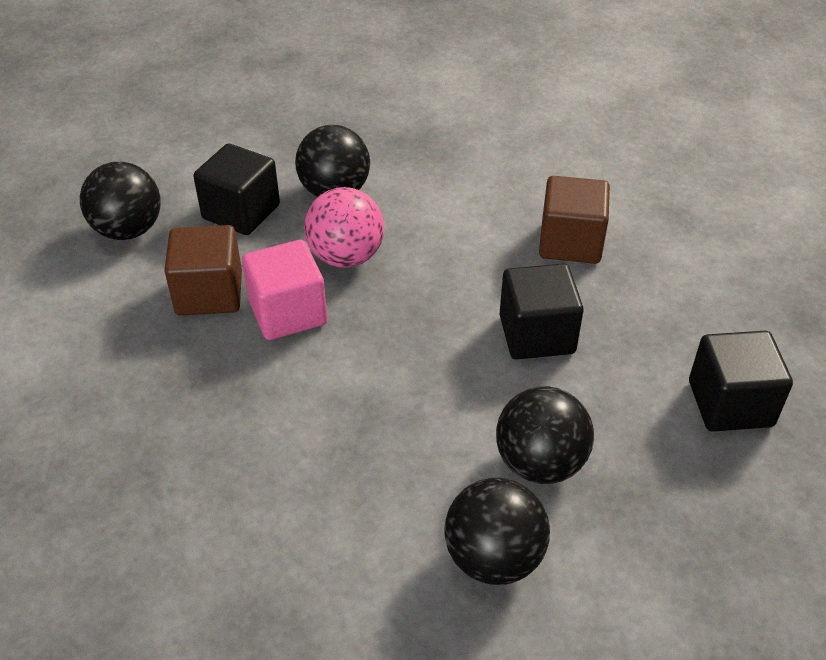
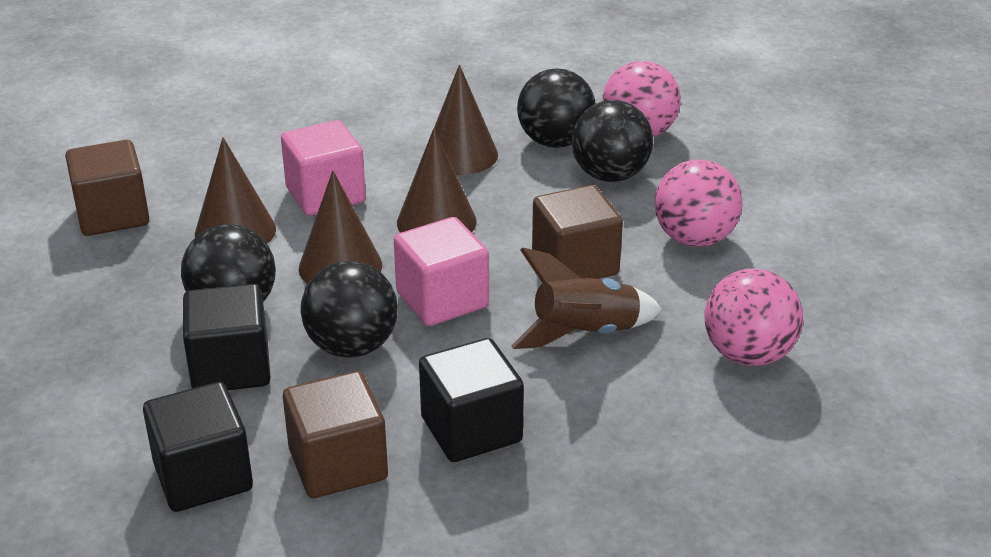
brown cone: 0 -> 4
brown cube: 2 -> 3
brown rocket: 0 -> 1
pink ball: 1 -> 3
pink cube: 1 -> 2

